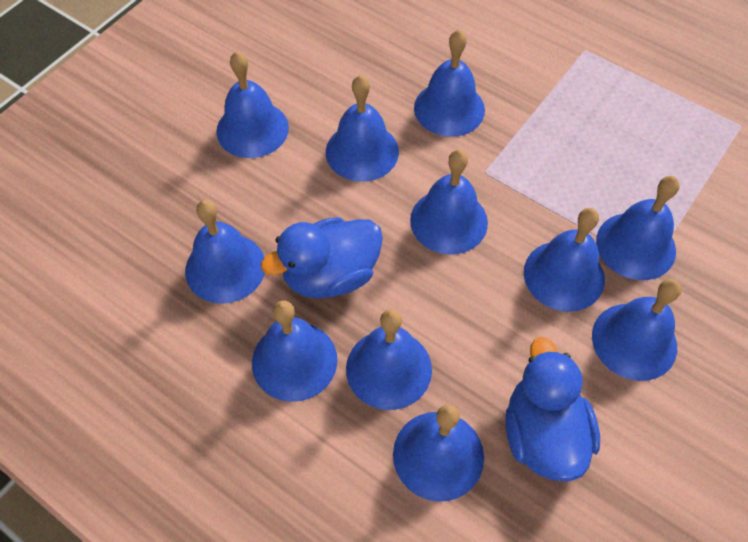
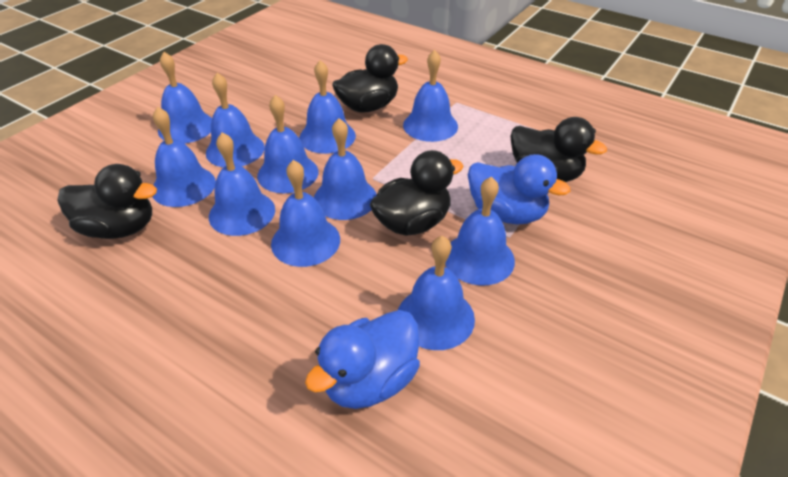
black duck: 0 -> 4

